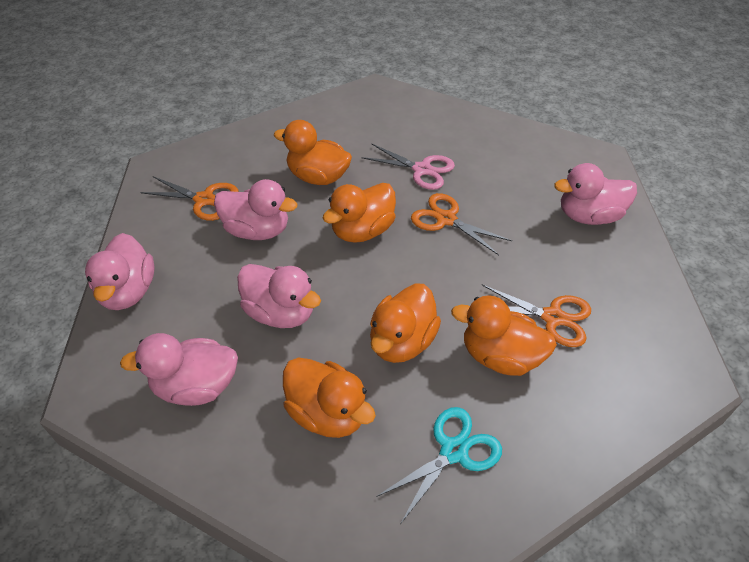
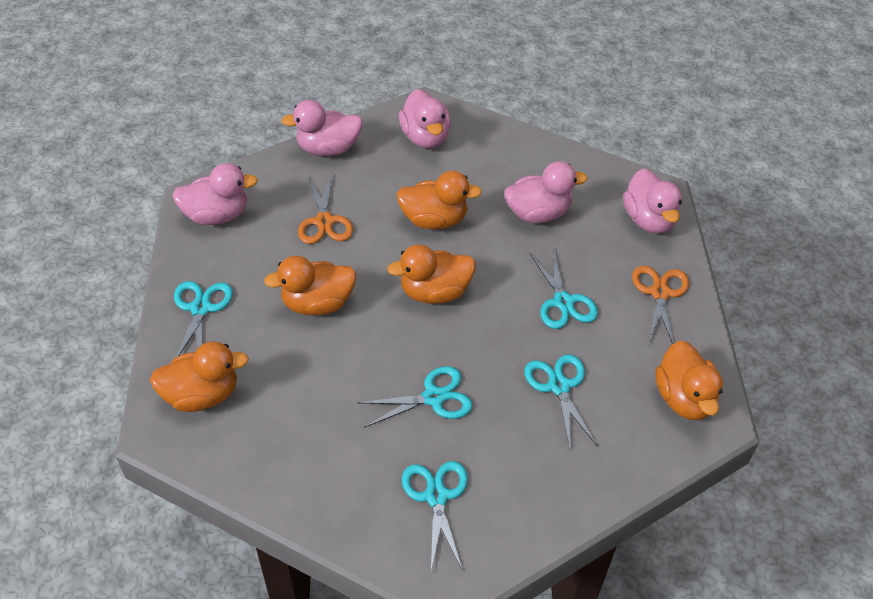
orange scissors: 3 -> 2
pink scissors: 1 -> 0
turquoise scissors: 1 -> 5

